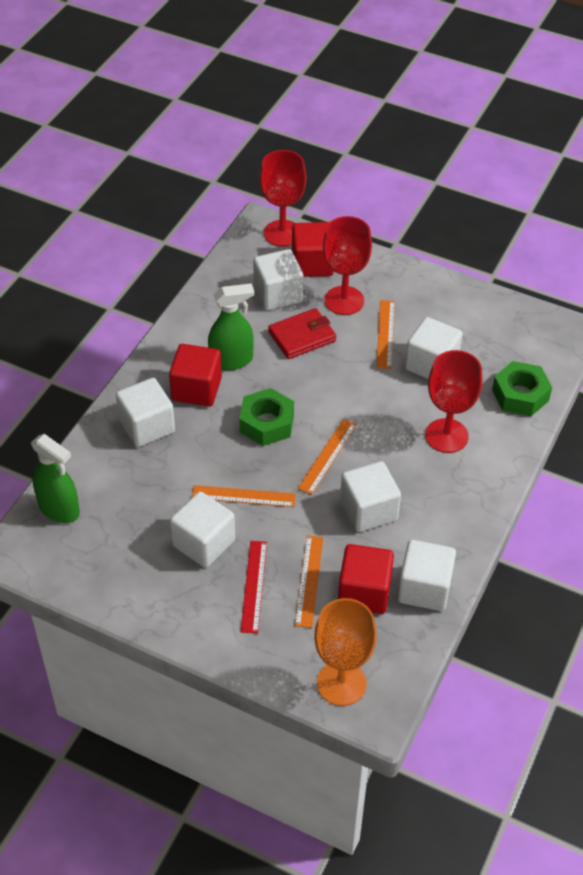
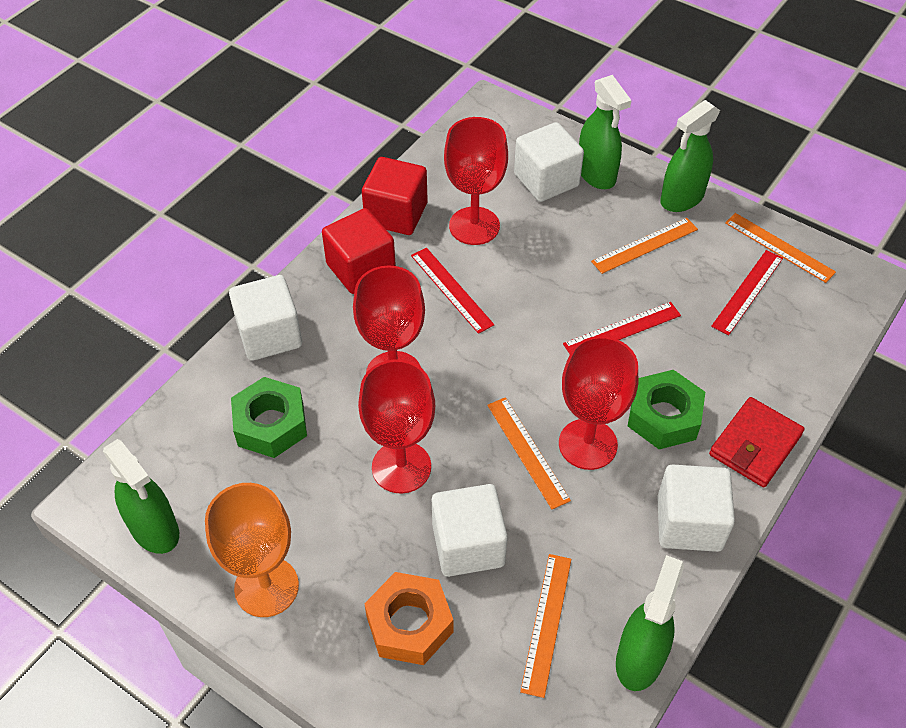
green spray bottle: 2 -> 4
orange nut: 0 -> 1
red cube: 3 -> 2
red goblet: 3 -> 4
red ruler: 1 -> 3
white cube: 6 -> 4

